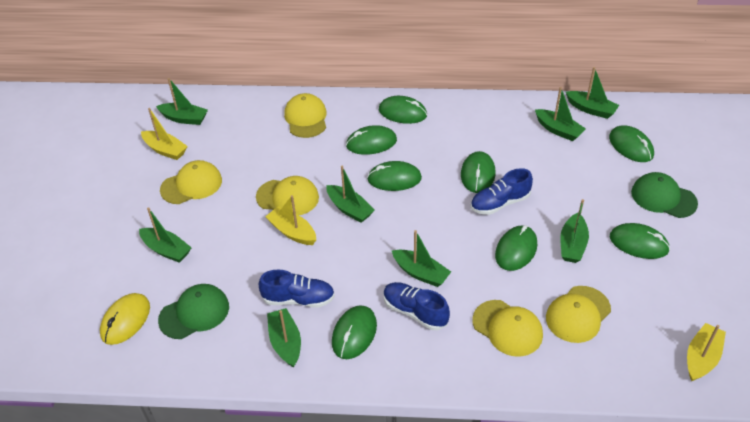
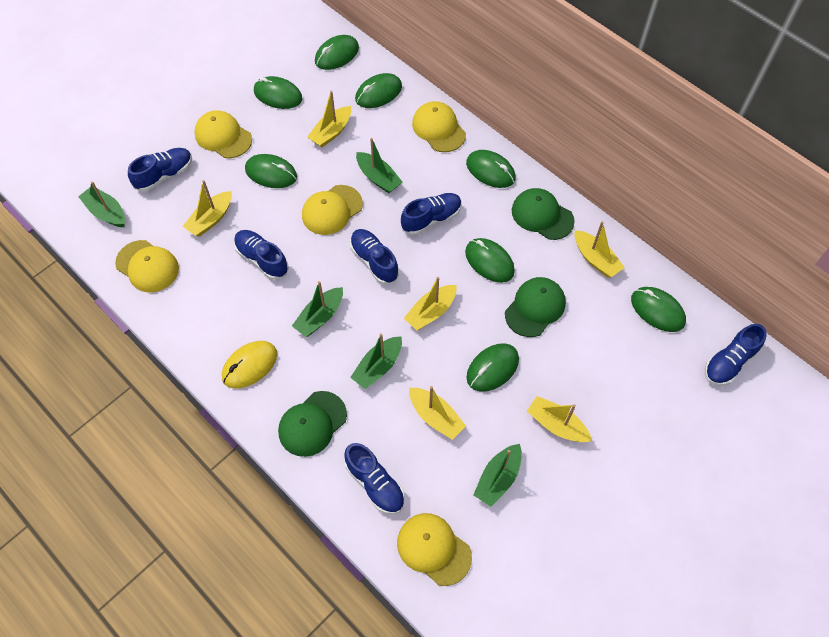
blue shoe: 3 -> 6
green boat: 8 -> 5
green cap: 2 -> 3
yellow boat: 3 -> 6

